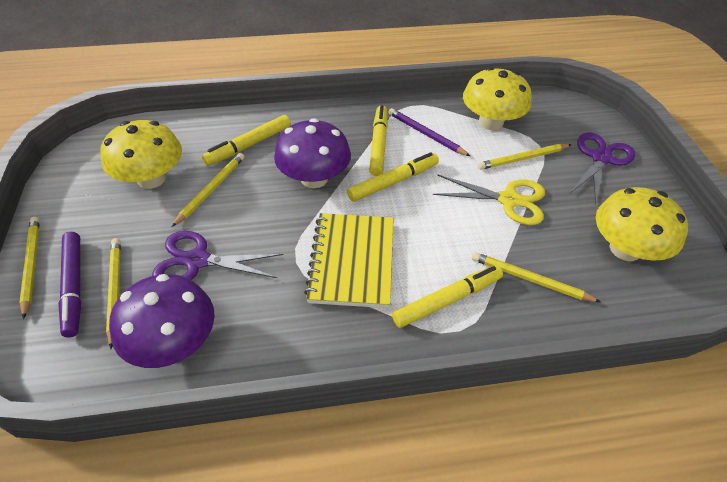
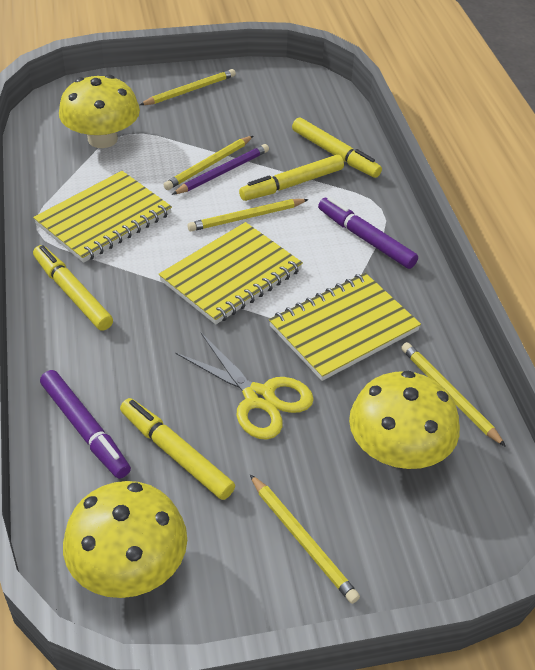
purple marker: 1 -> 2
purple mushroom: 2 -> 0
purple scissors: 2 -> 0
yellow notebook: 1 -> 3

